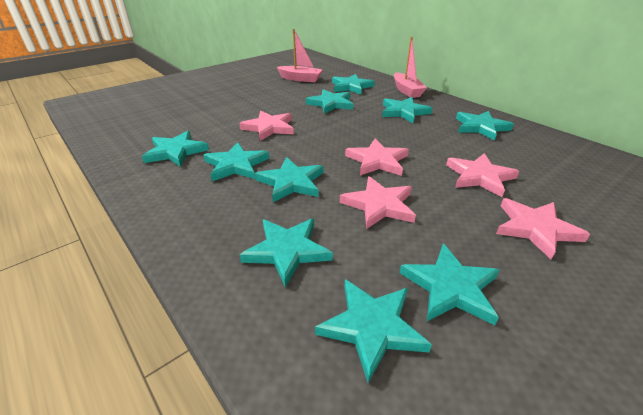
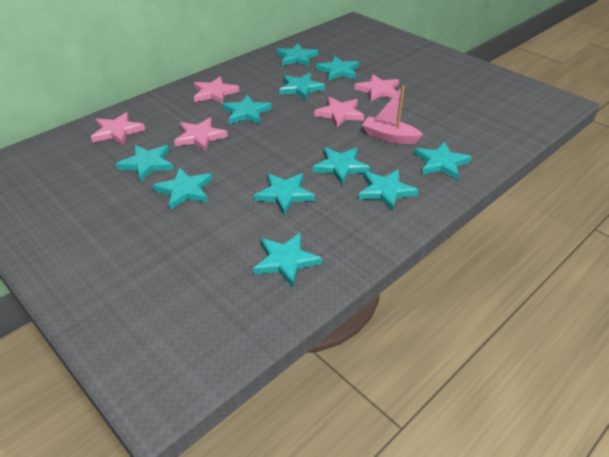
pink boat: 2 -> 1
turquoise star: 10 -> 11

